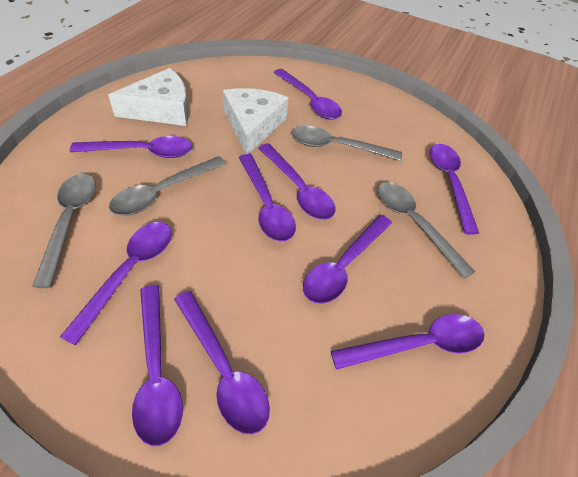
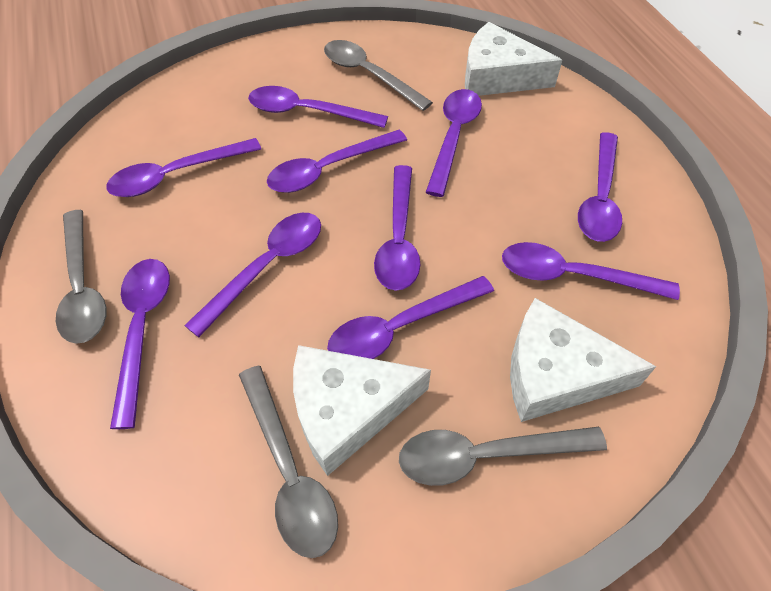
white cheese: 2 -> 3

